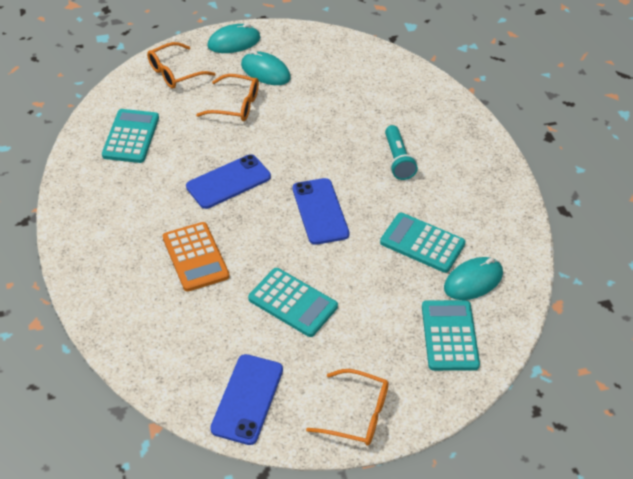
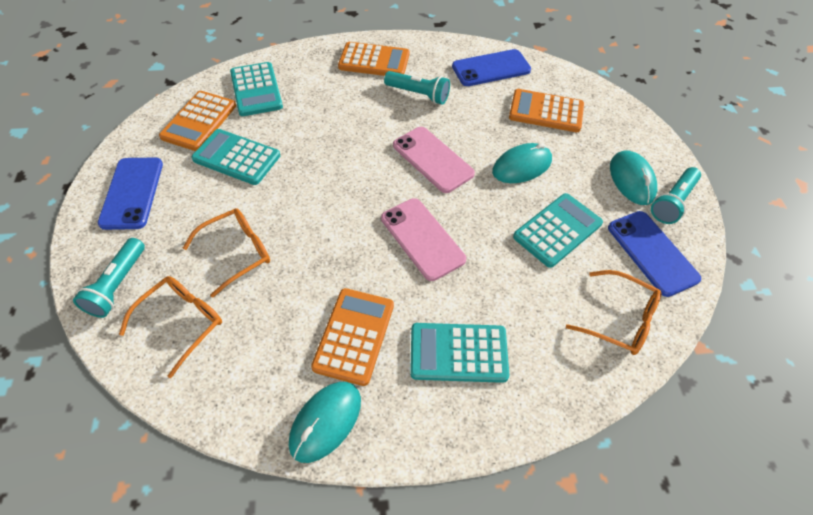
orange calculator: 1 -> 4
pink phone: 0 -> 2
turquoise flashlight: 1 -> 3

